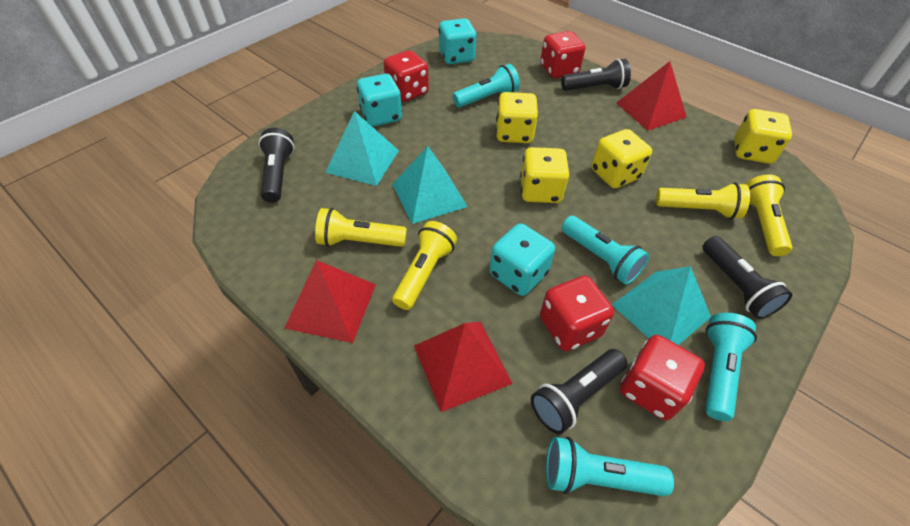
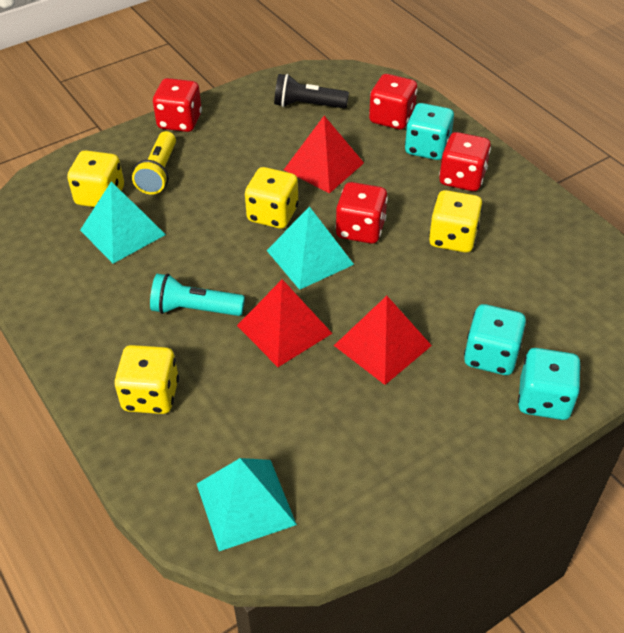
black flashlight: 4 -> 1
turquoise flashlight: 4 -> 1
yellow flashlight: 4 -> 1

